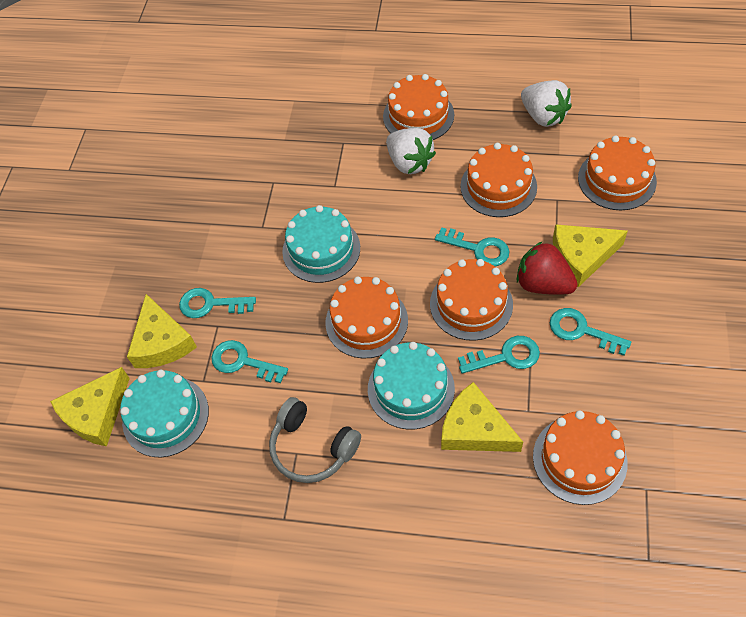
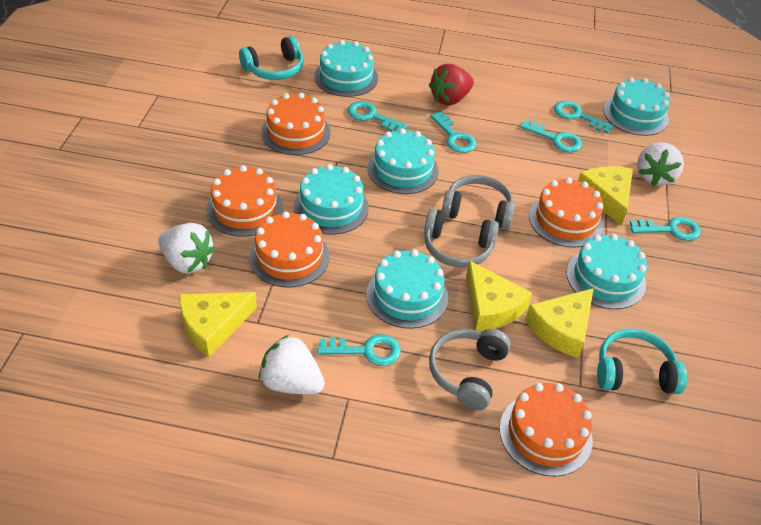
grey headphones: 1 -> 3
orange cake: 6 -> 5
turquoise cake: 3 -> 6
turquoise headphones: 0 -> 2
turquoise key: 5 -> 6
white strawberry: 2 -> 3

